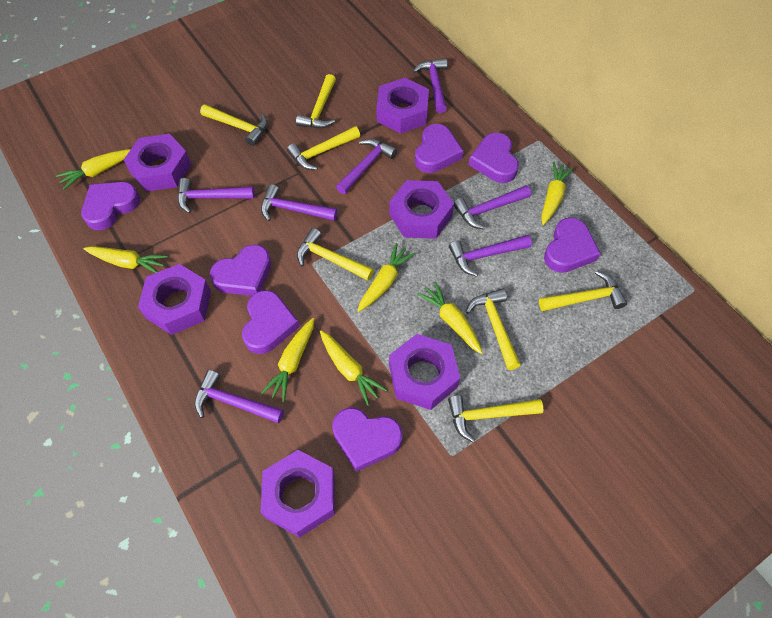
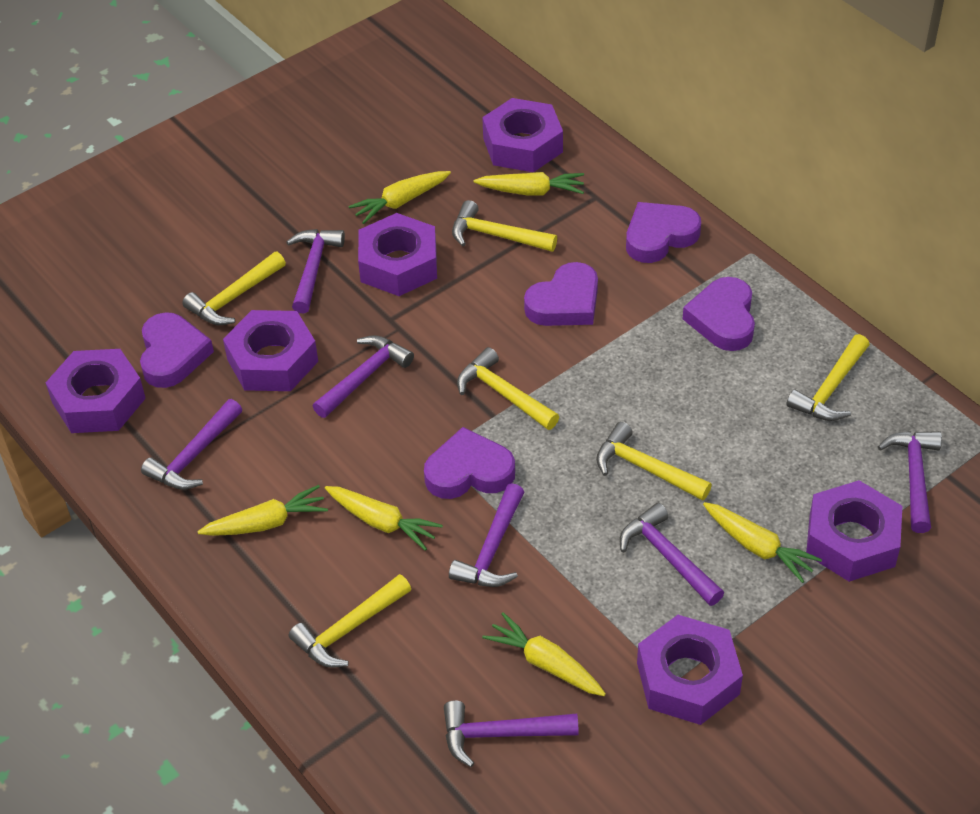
purple heart: 7 -> 5
yellow carrot: 7 -> 6
yellow hammer: 7 -> 6

